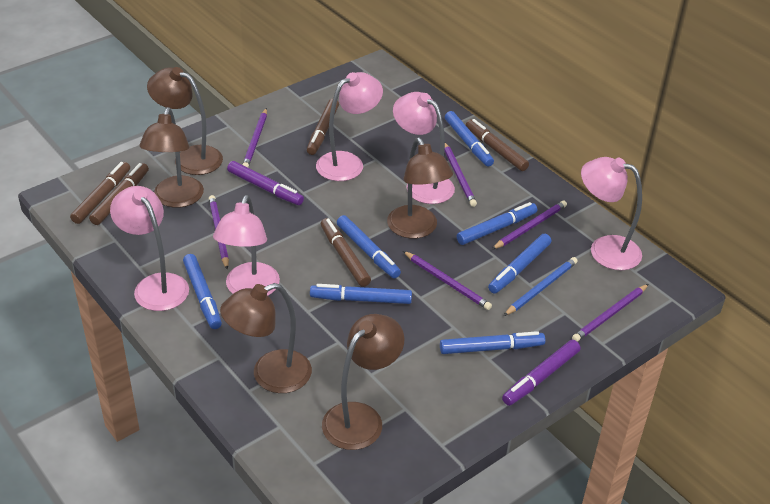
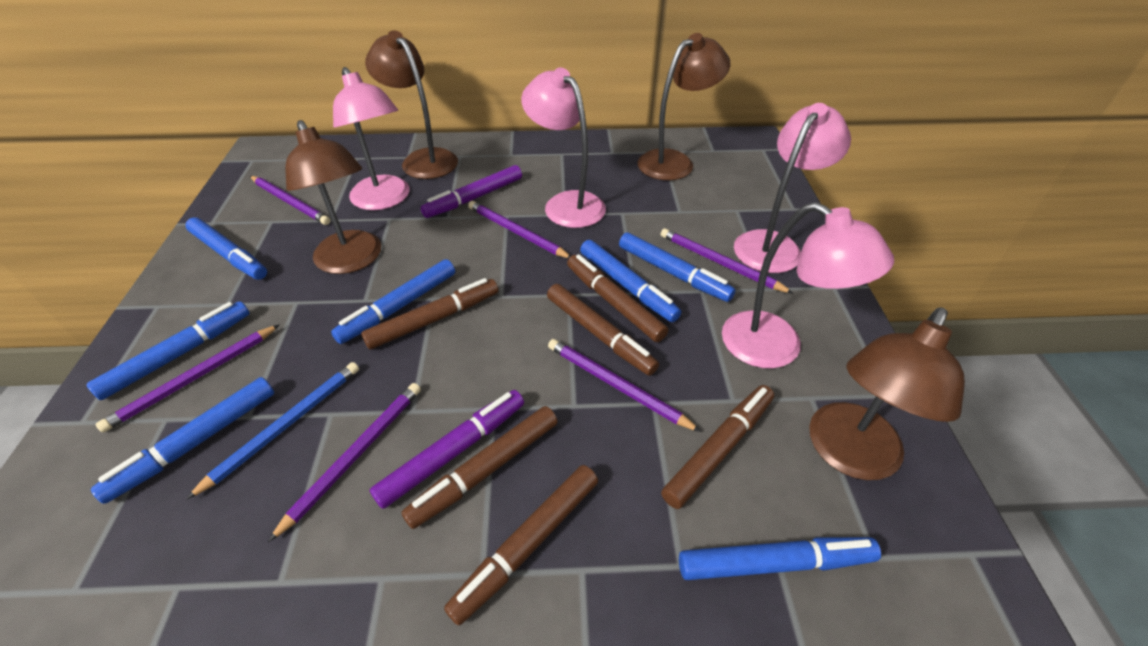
brown lamp: 5 -> 4
brown marker: 5 -> 6
pink lamp: 5 -> 4

